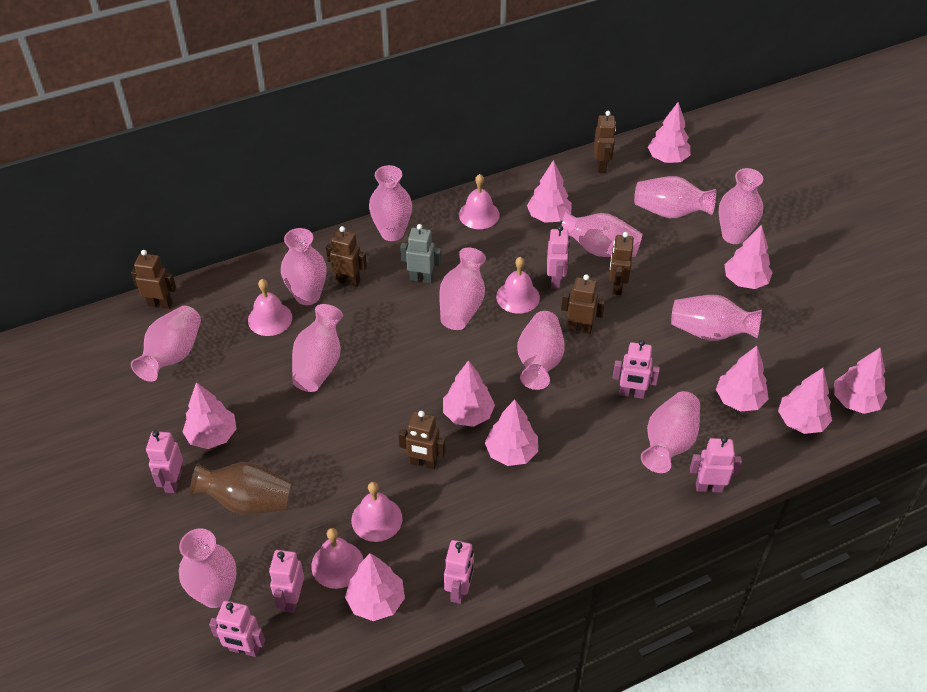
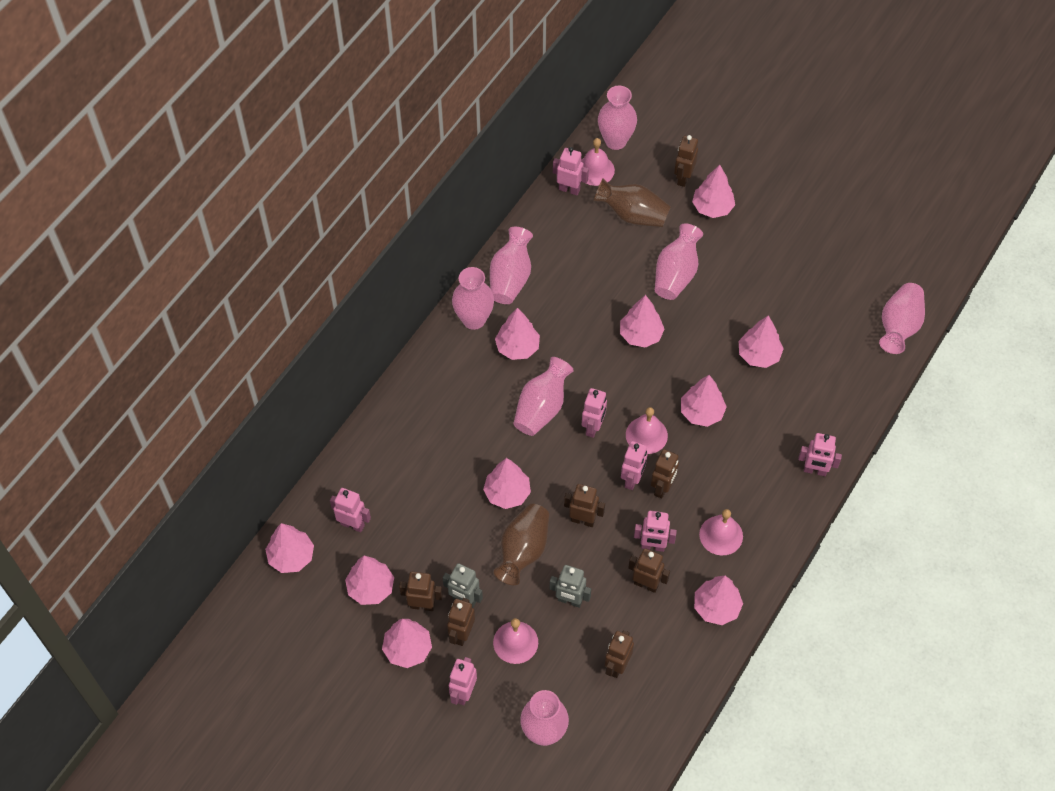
brown robot: 6 -> 7
brown vase: 1 -> 2
grey robot: 1 -> 2
pink bell: 5 -> 4
pink vase: 12 -> 7

